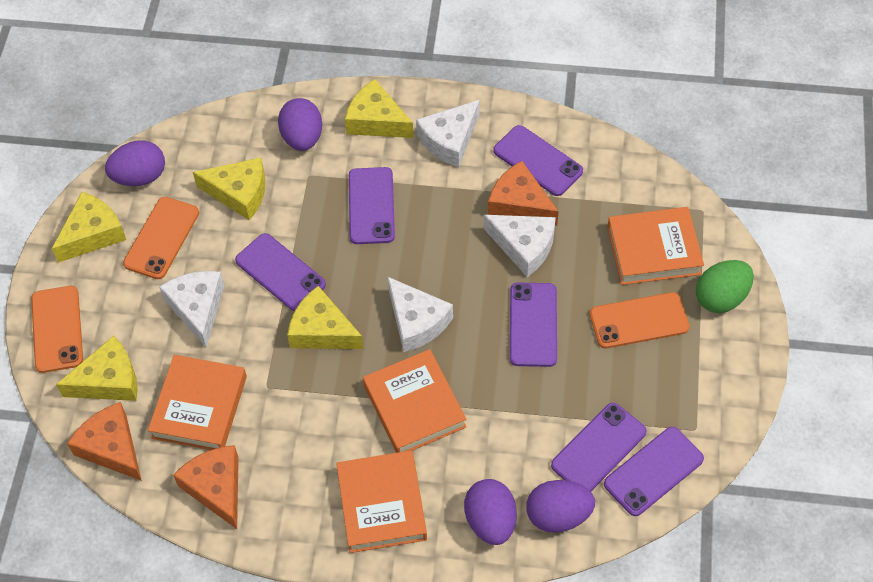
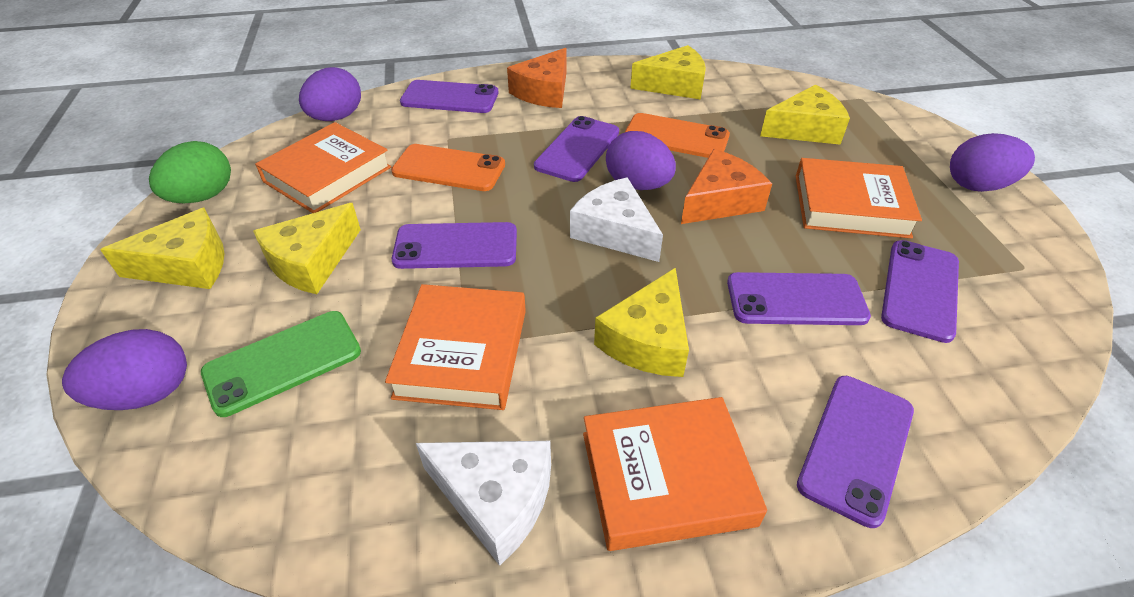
green phone: 0 -> 1
orange cheese: 3 -> 2
orange phone: 3 -> 2
white cheese: 4 -> 2

